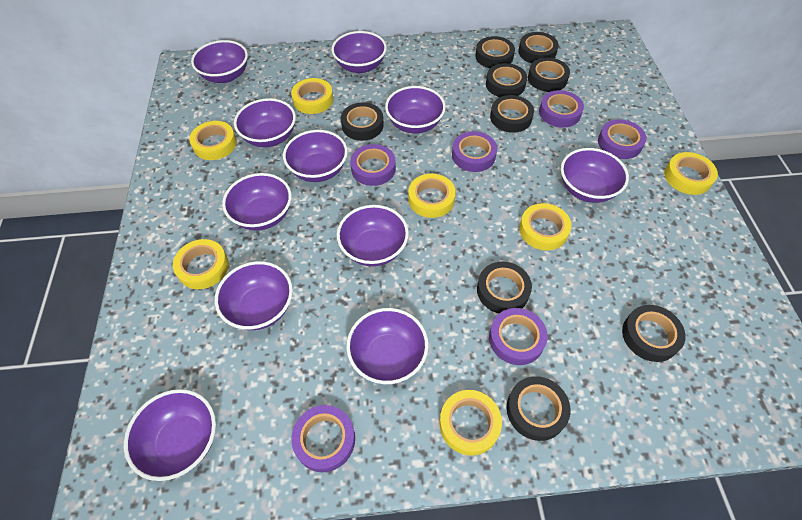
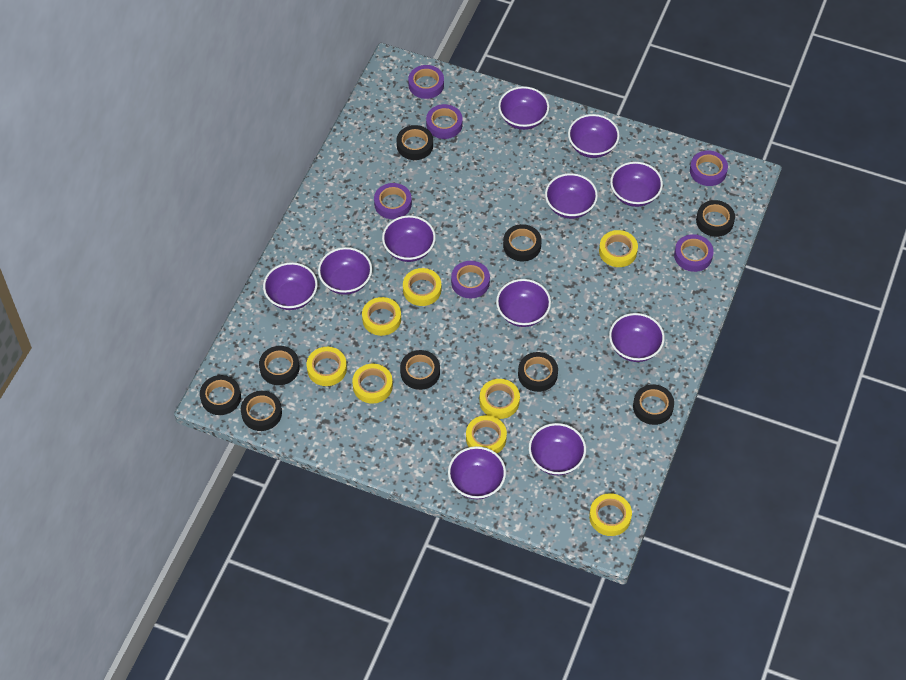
yellow tape: 7 -> 8

